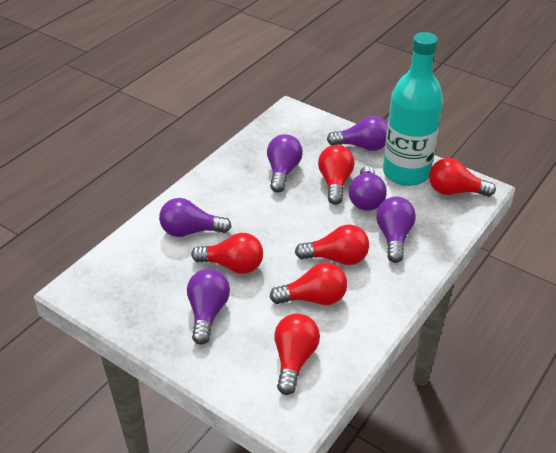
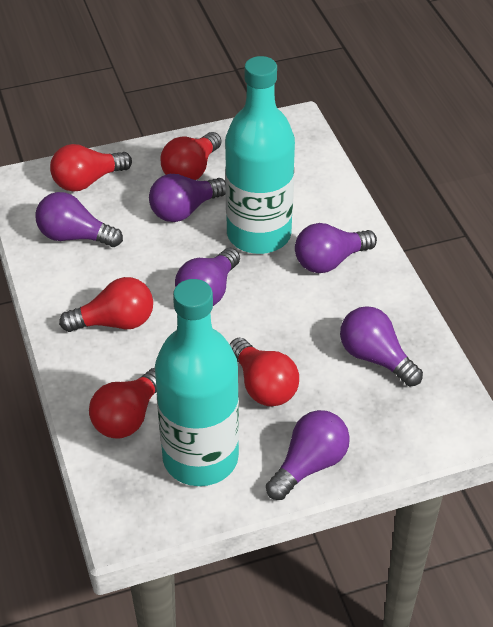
red light bulb: 6 -> 5
turquoise bottle: 1 -> 2

